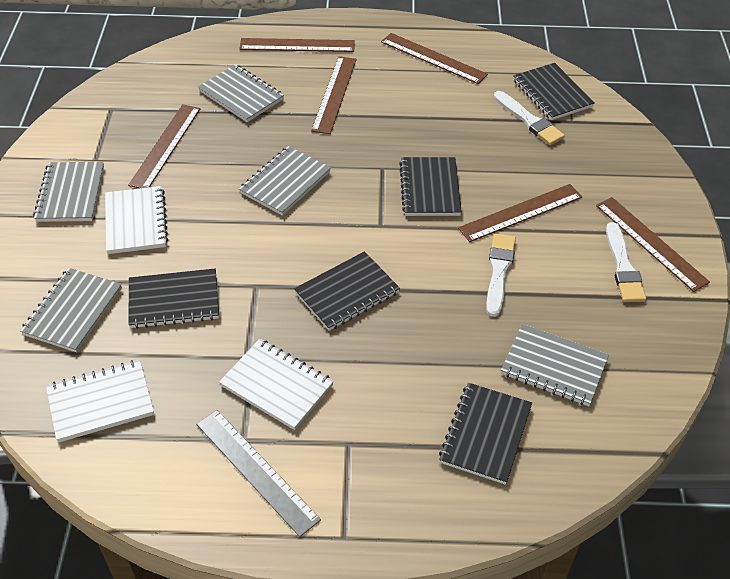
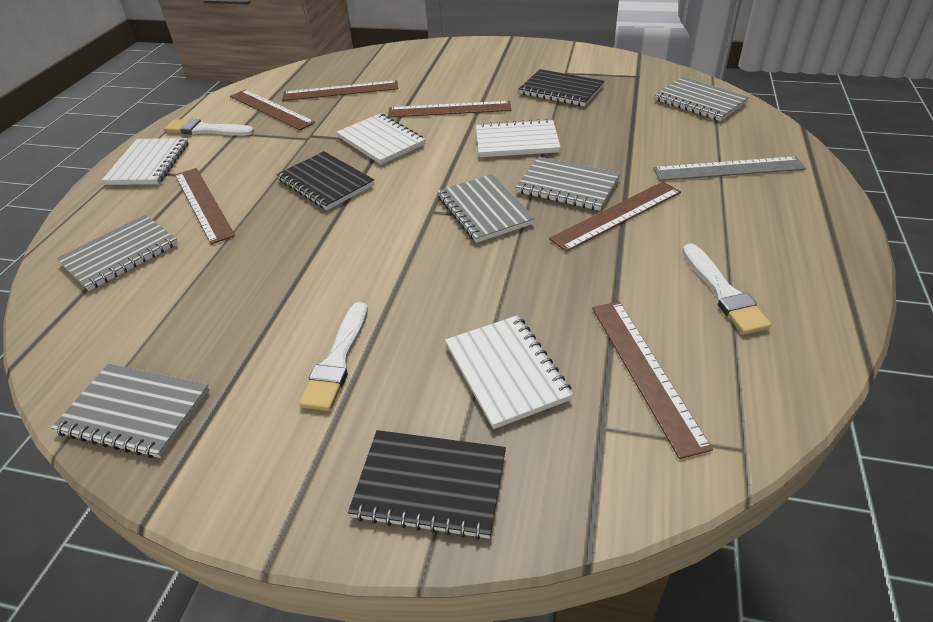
black notebook: 5 -> 3
white notebook: 3 -> 4

